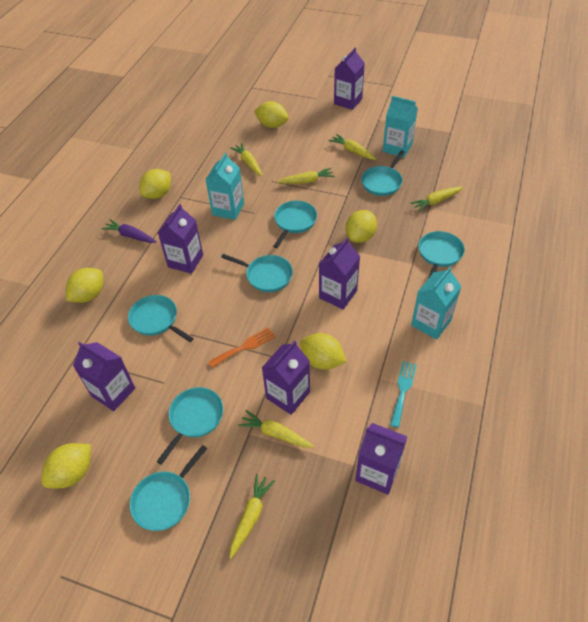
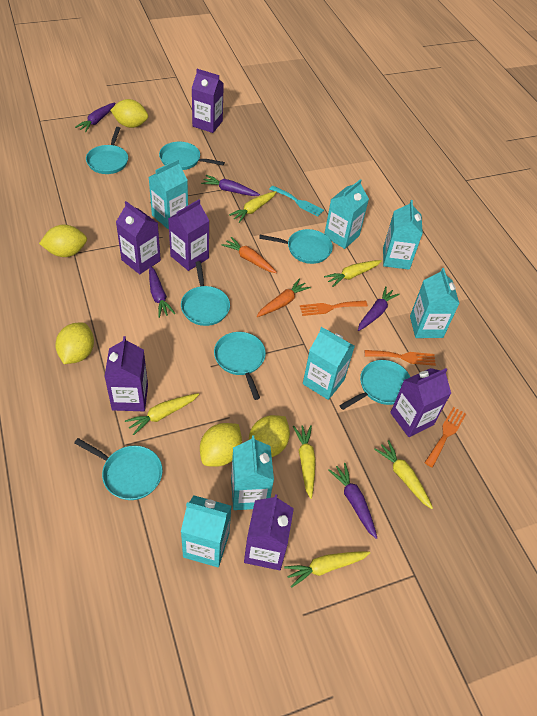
orange carrot: 0 -> 2
orange fork: 1 -> 3
purple carrot: 1 -> 5
turquoise carton: 3 -> 7
yellow lemon: 6 -> 5

